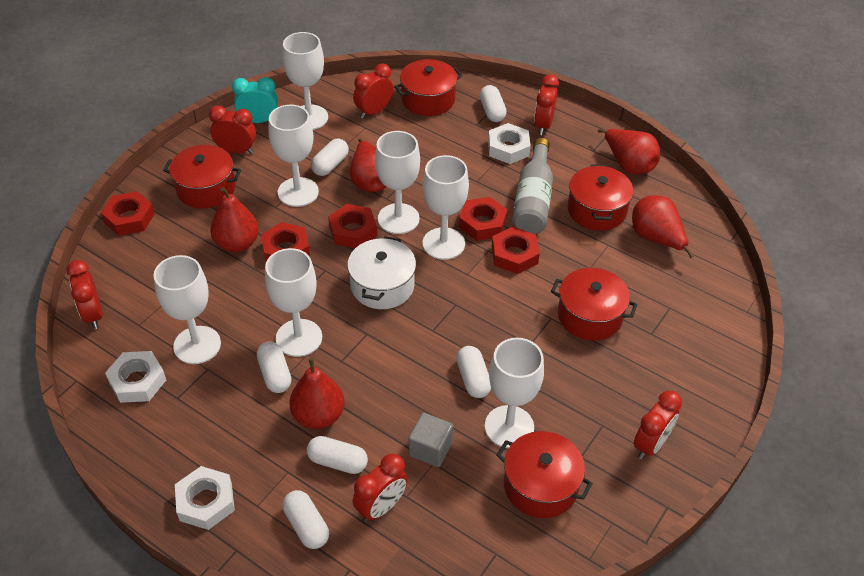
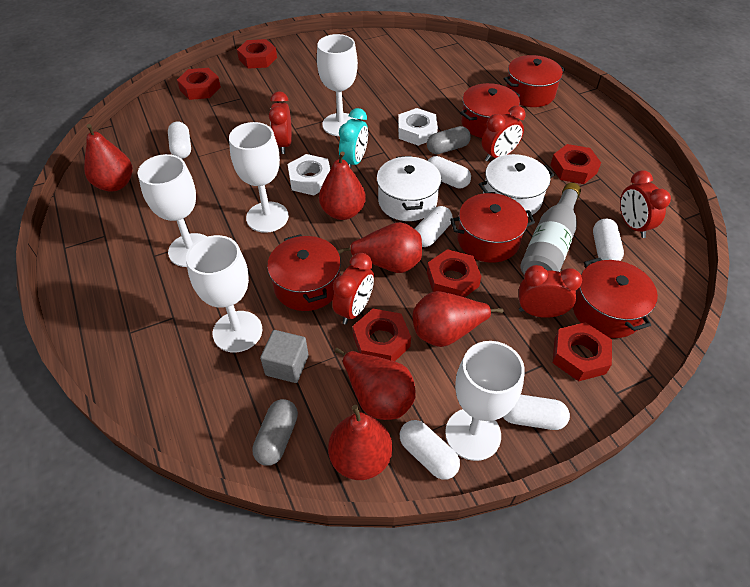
grey capsule: 0 -> 2
red clock: 6 -> 5
red nut: 5 -> 6
red pear: 5 -> 6
white goblet: 7 -> 5
white nut: 3 -> 2
white pot: 1 -> 2

